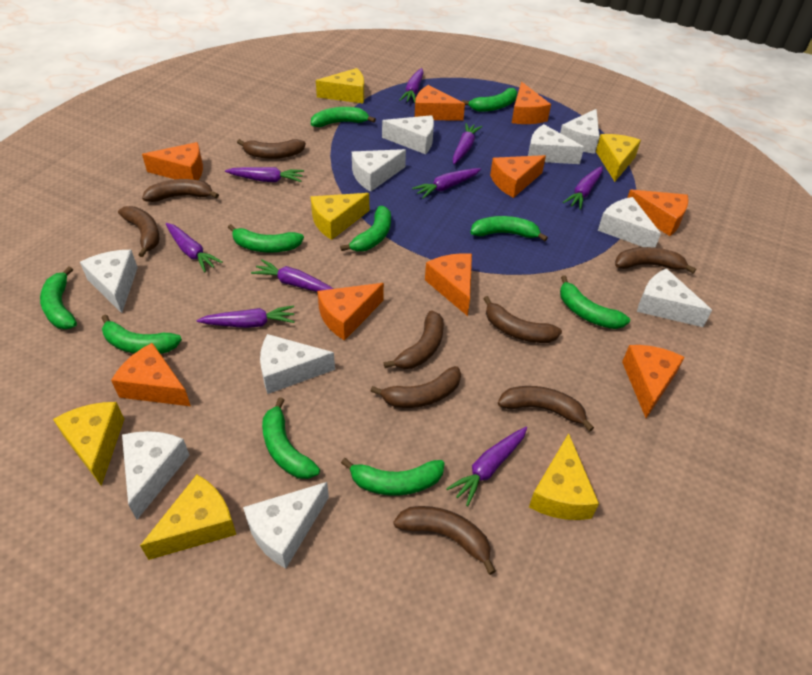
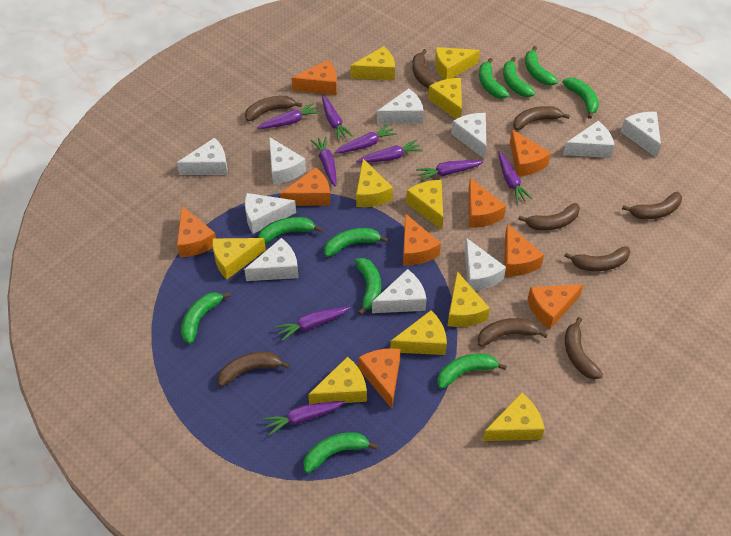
yellow cheese: 6 -> 10

